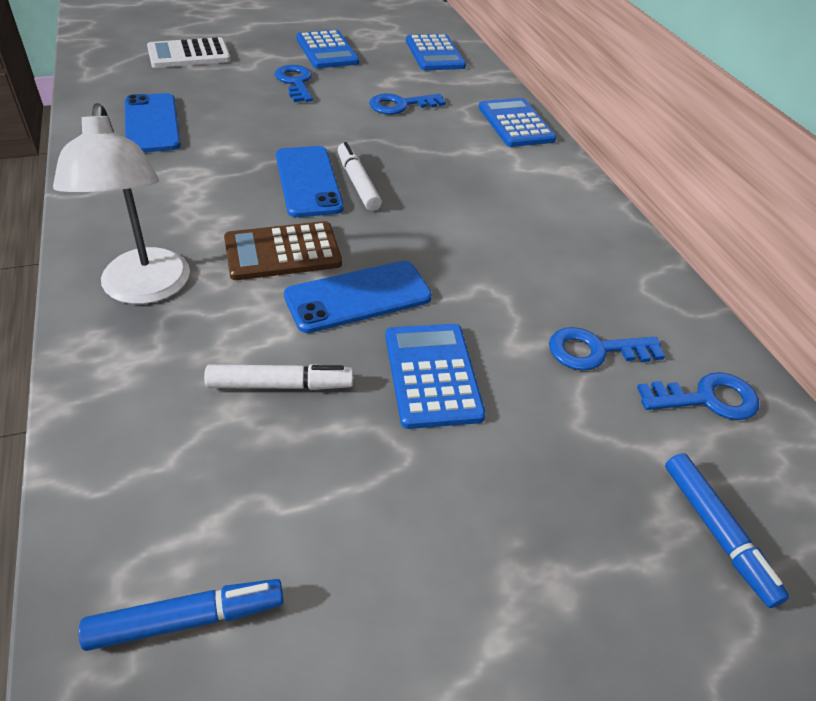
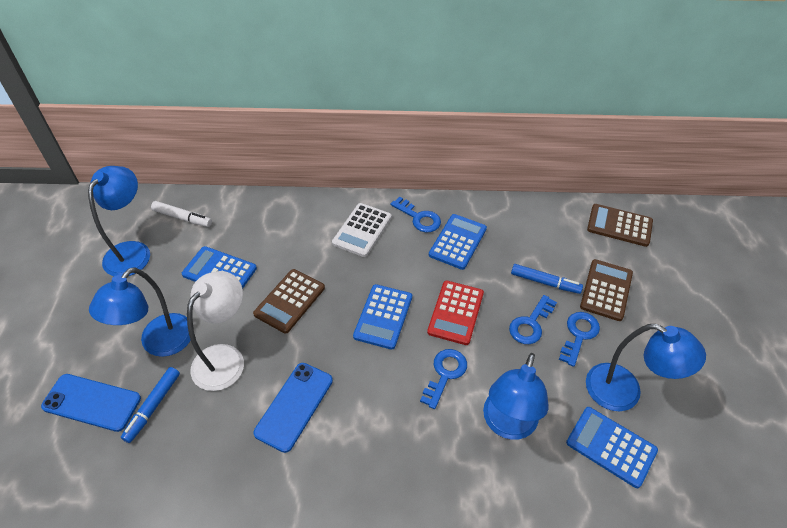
blue lamp: 0 -> 4
blue phone: 3 -> 2
brown calculator: 1 -> 3
red calculator: 0 -> 1
white marker: 2 -> 1

